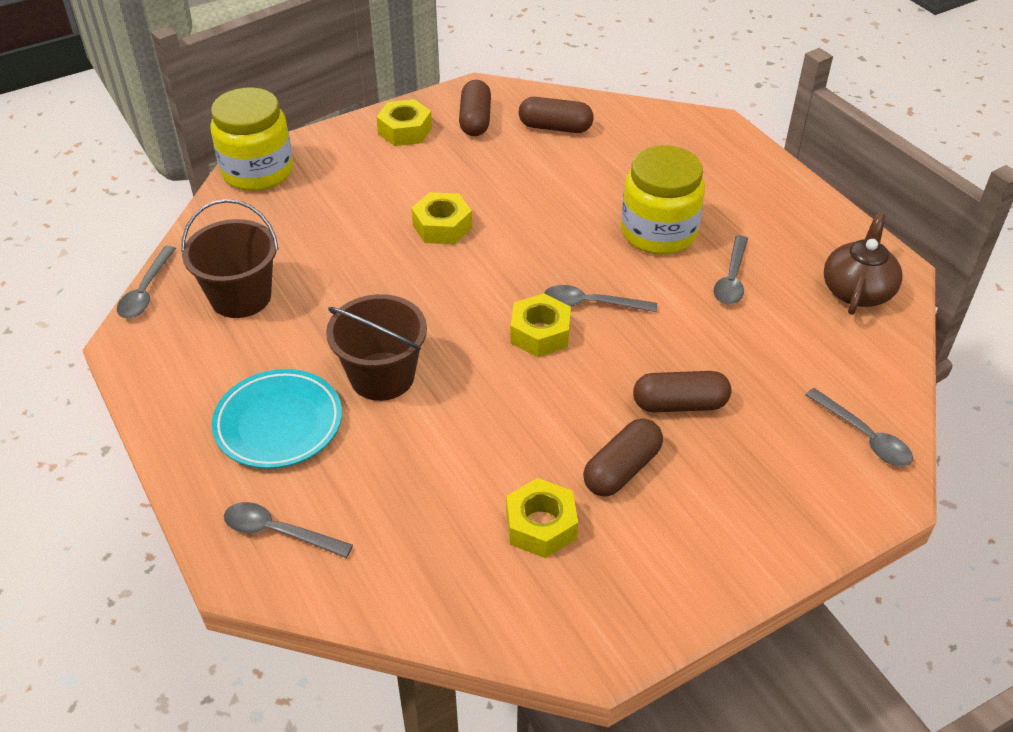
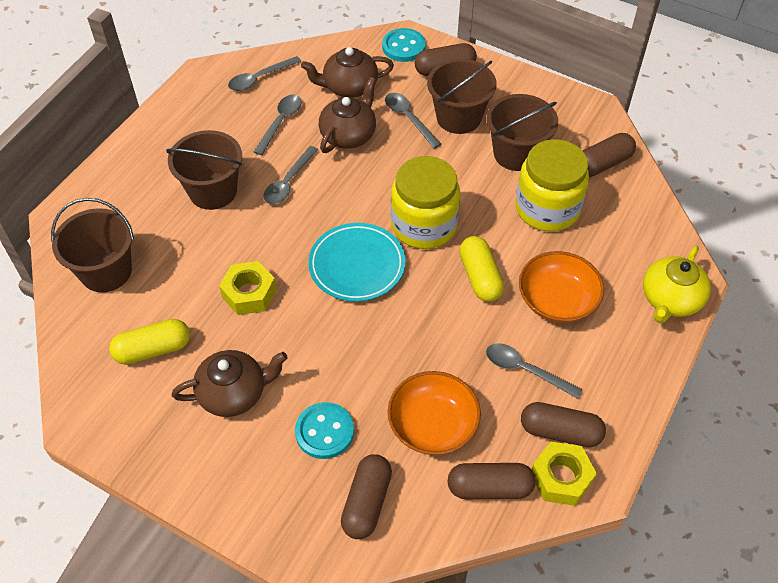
brown bucket: 2 -> 4
brown capsule: 4 -> 5
brown teapot: 1 -> 3
orange bowl: 0 -> 2
turquoise button: 0 -> 2
yellow capsule: 0 -> 2
yellow nut: 4 -> 2
yellow teapot: 0 -> 1

